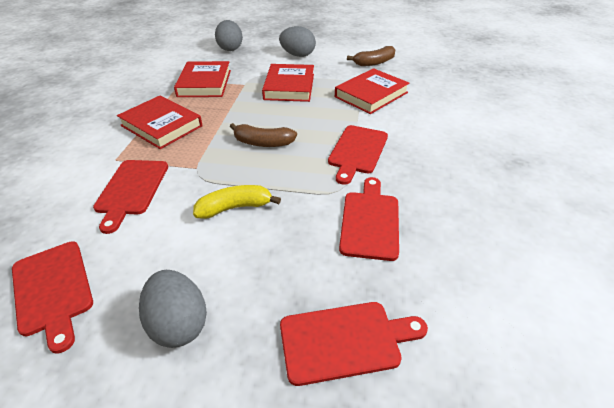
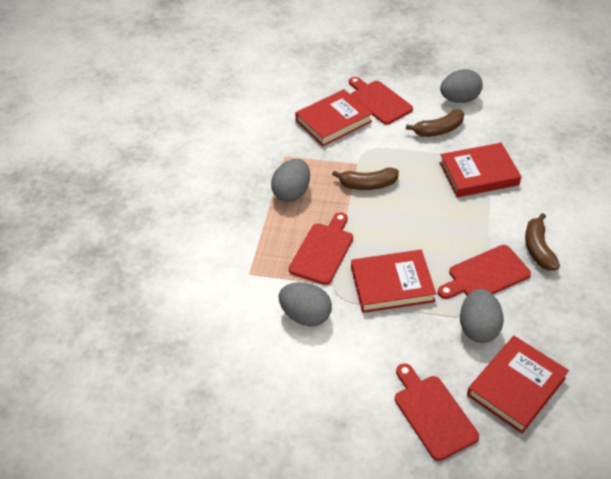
brown banana: 2 -> 3
grey egg: 3 -> 4
red cutting board: 5 -> 4
yellow banana: 1 -> 0

